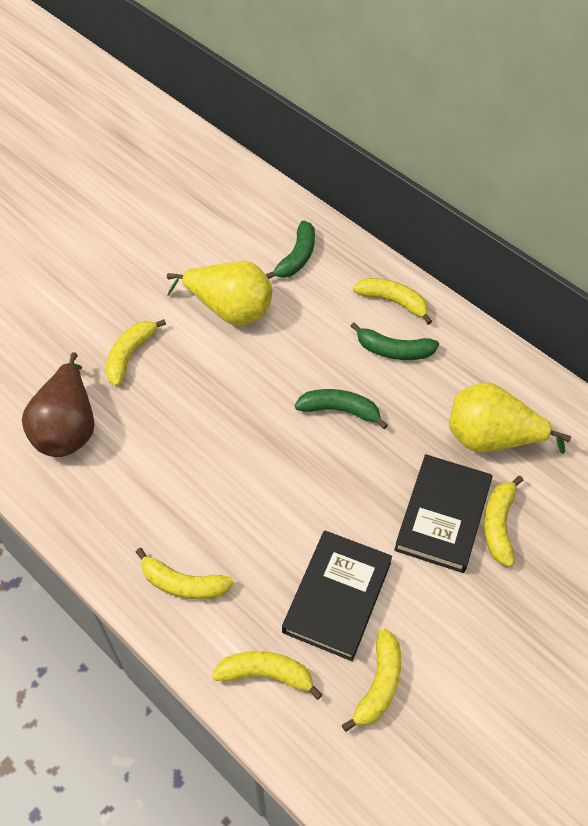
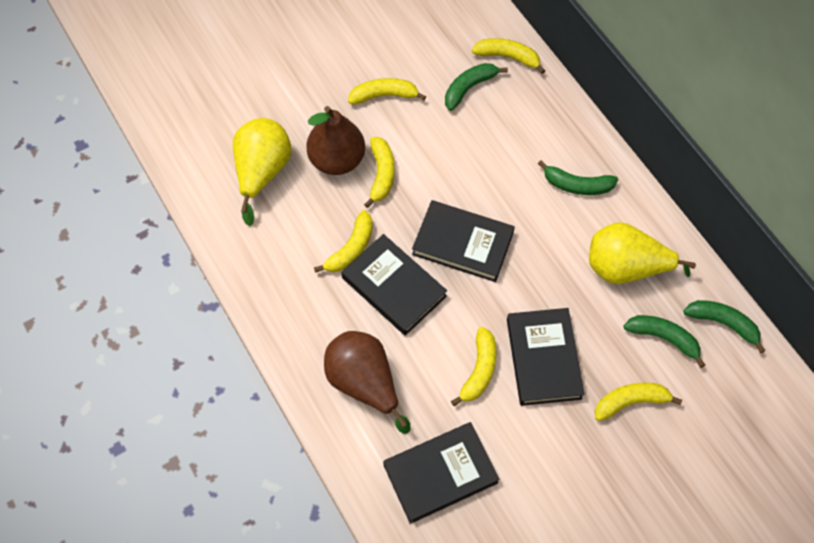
black book: 2 -> 4
brown pear: 1 -> 2
green banana: 3 -> 4

